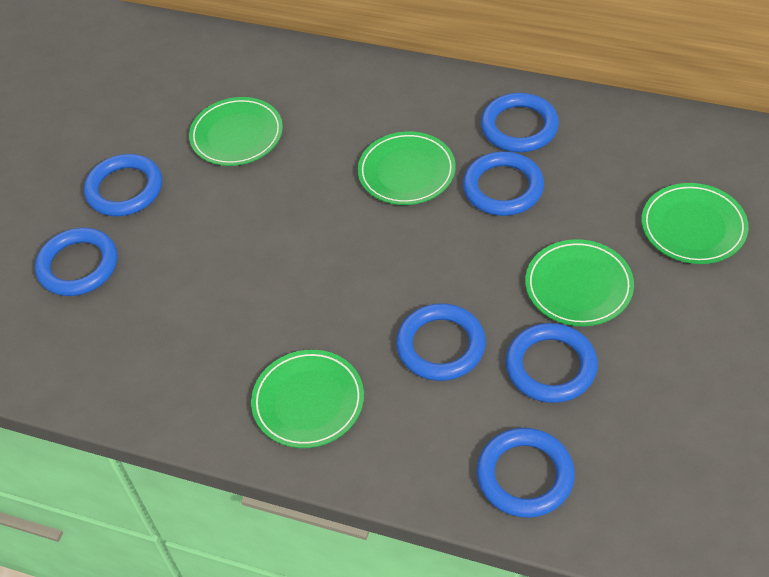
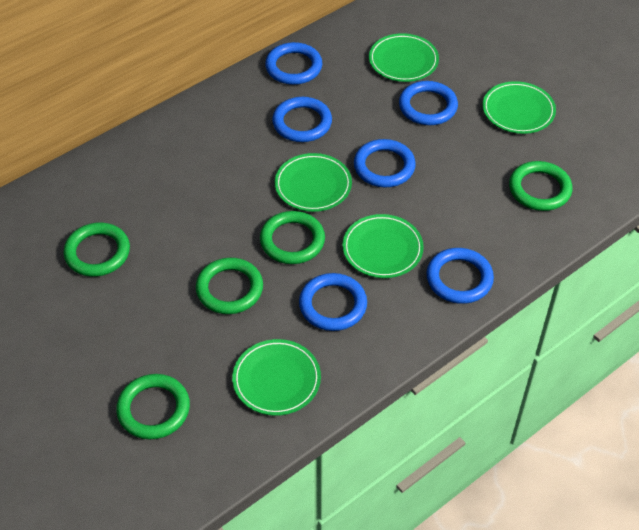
blue ring: 7 -> 6
green ring: 0 -> 5

